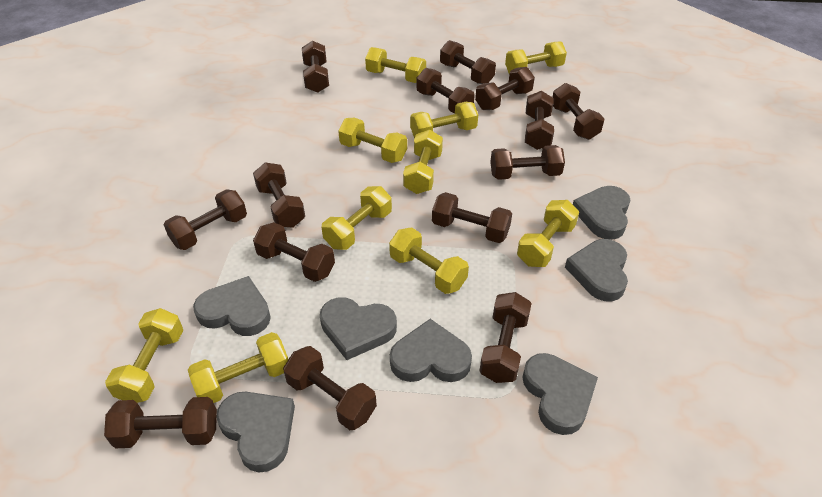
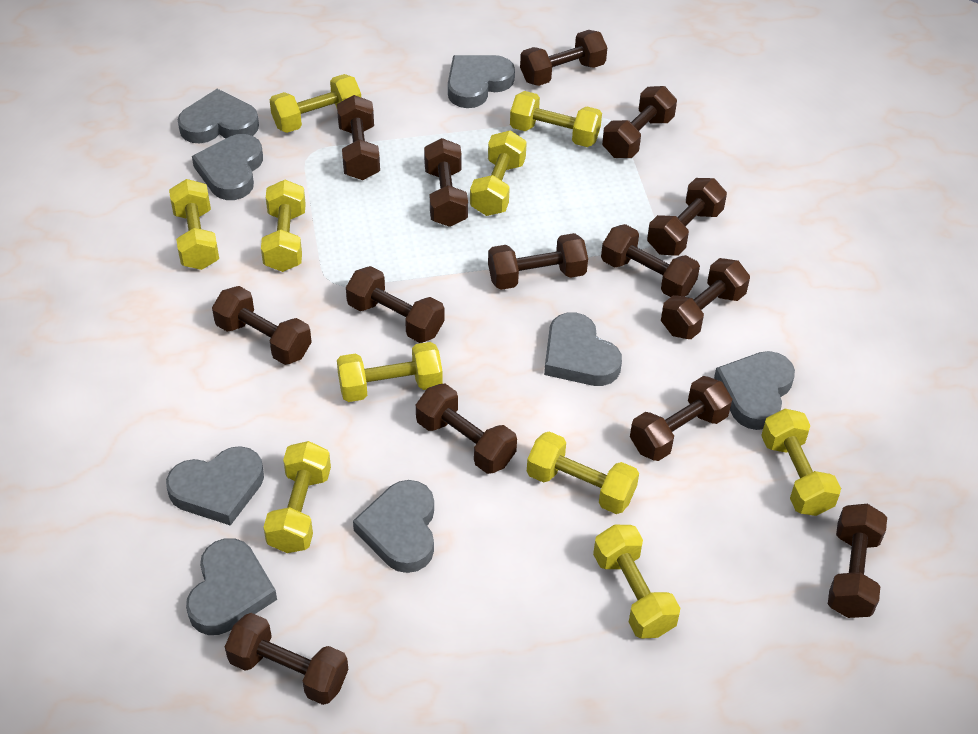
grey heart: 7 -> 8

